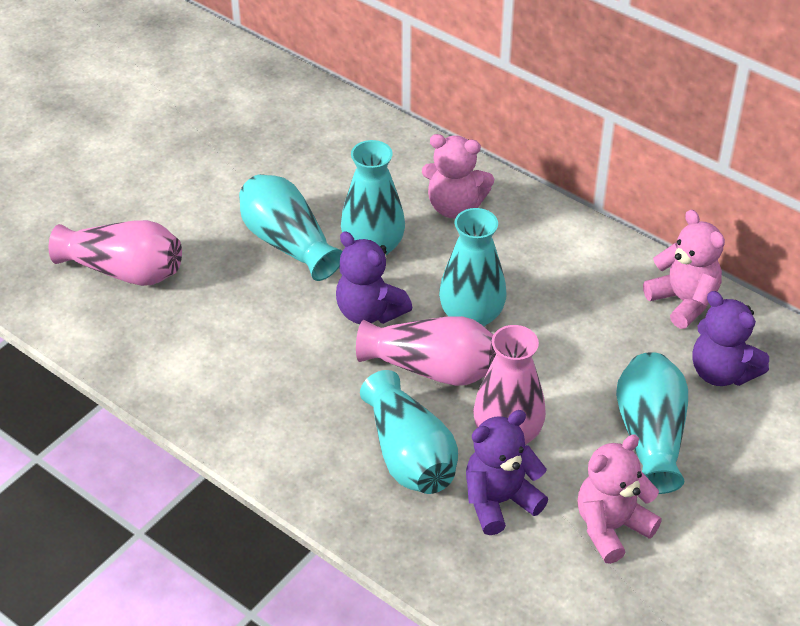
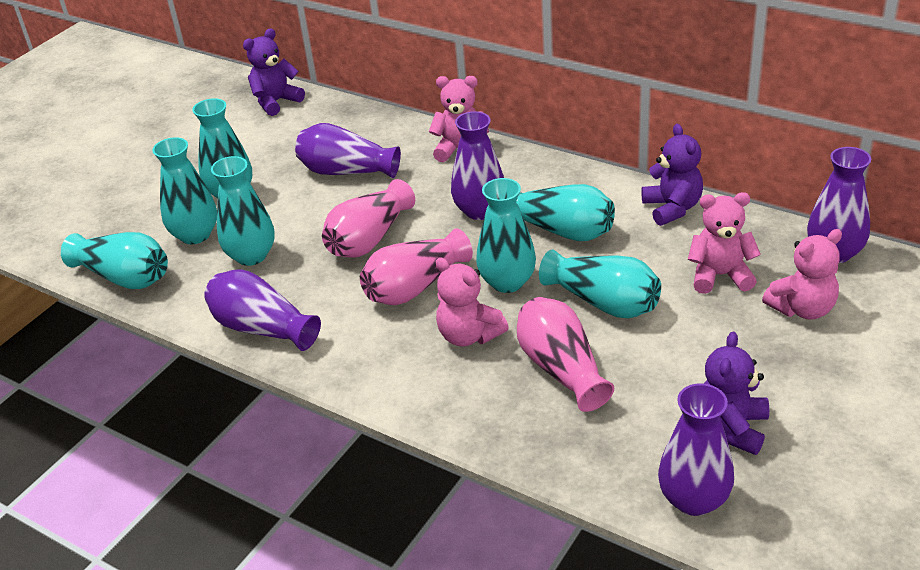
pink teddy bear: 3 -> 4
purple vase: 0 -> 5
turquoise vase: 5 -> 7

